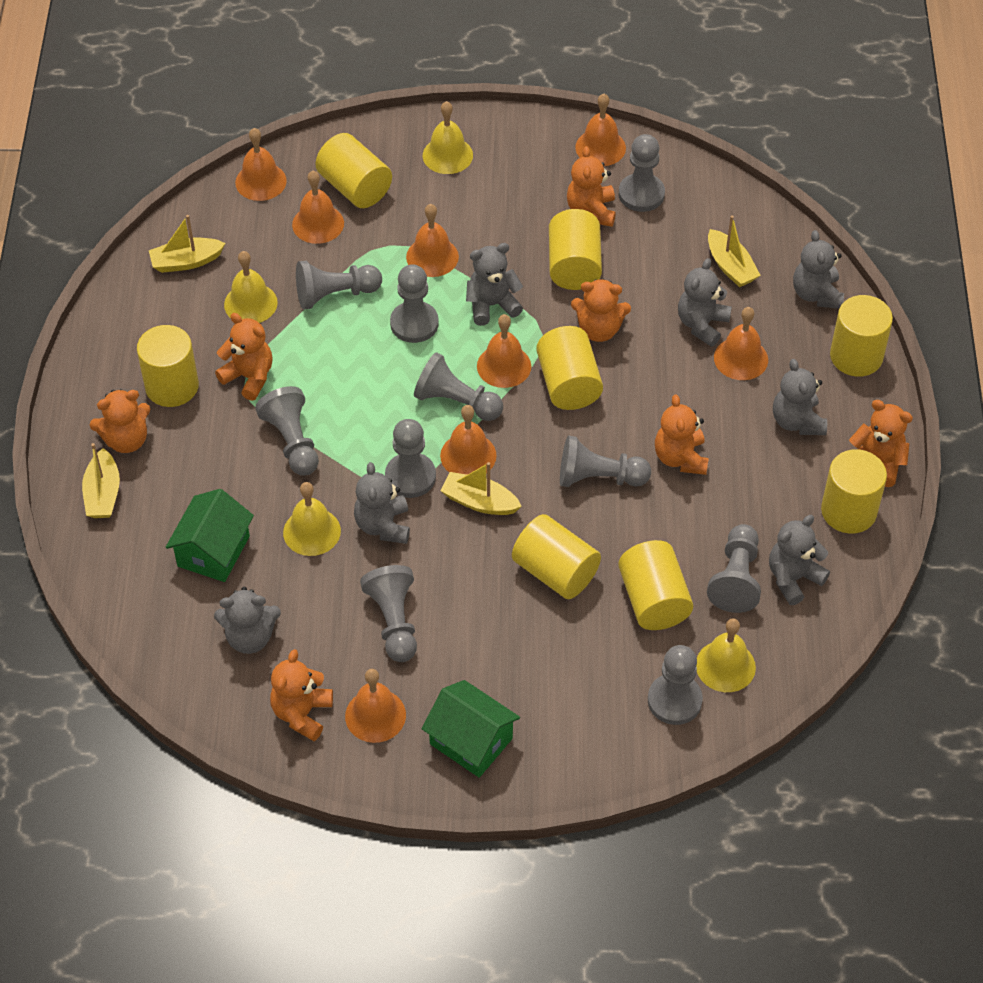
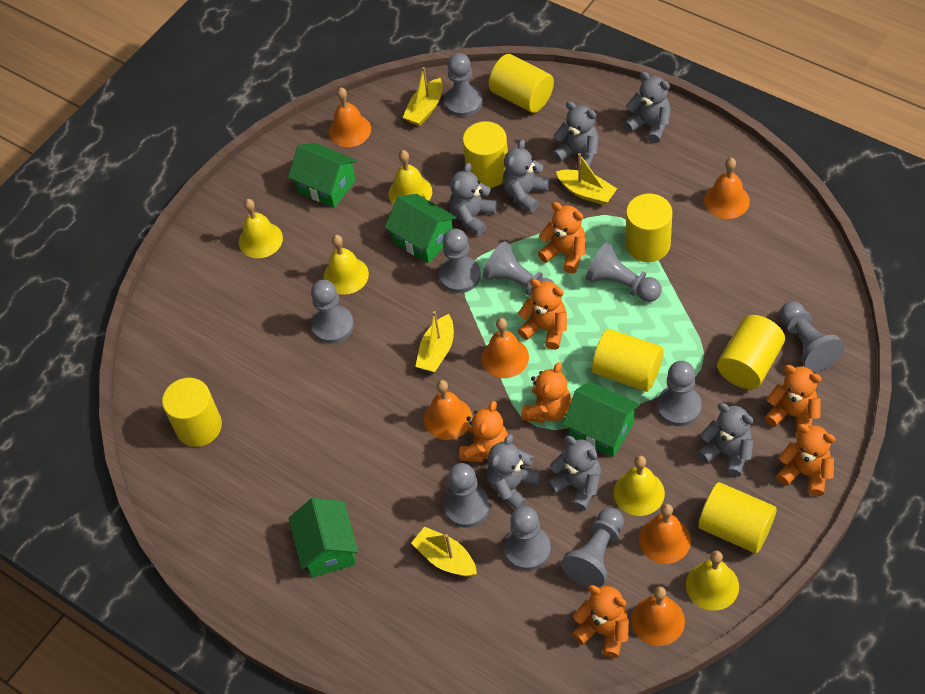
green house: 2 -> 4
orange bell: 8 -> 6
yellow bell: 4 -> 5
yellow cylinder: 8 -> 7

